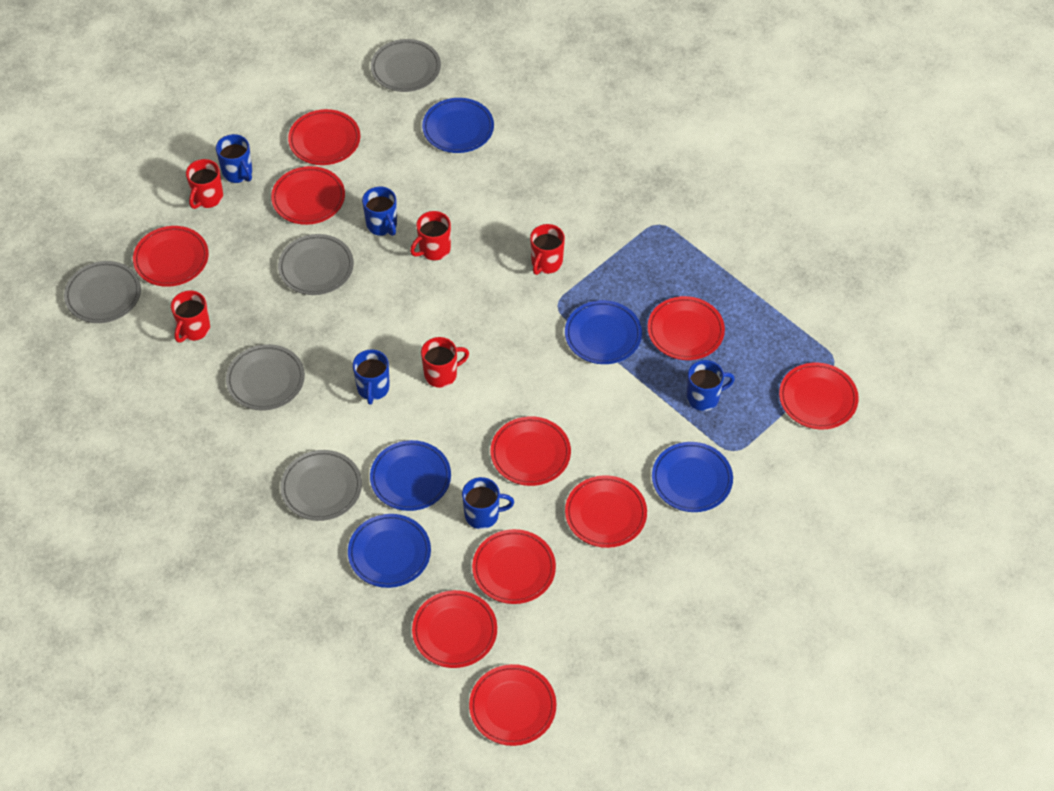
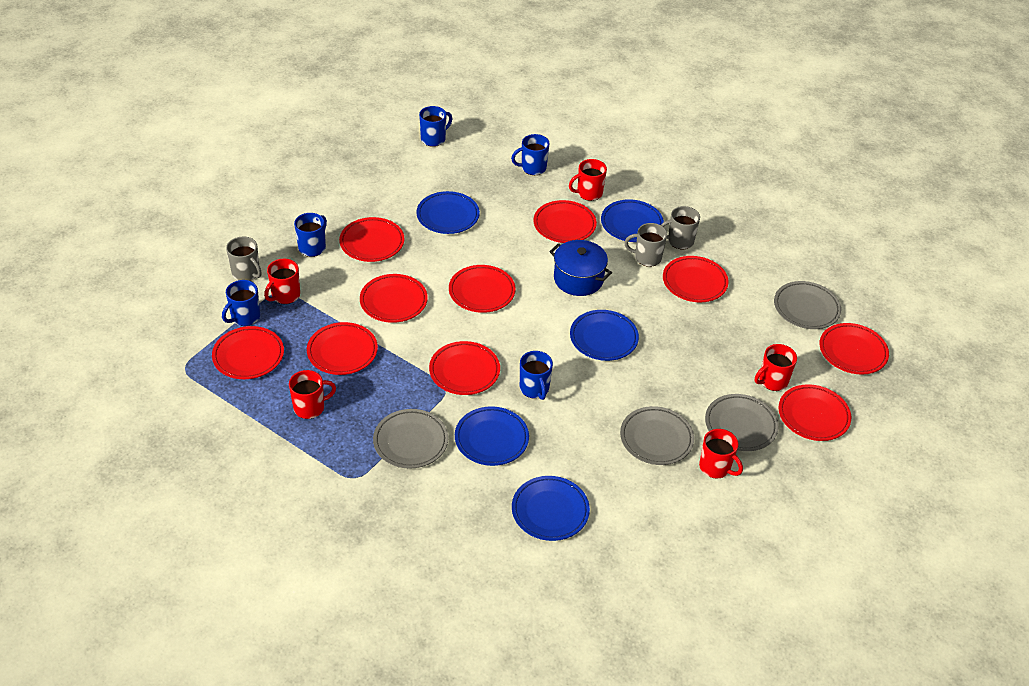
blue pot: 0 -> 1
grey mug: 0 -> 3
grey plate: 5 -> 4

